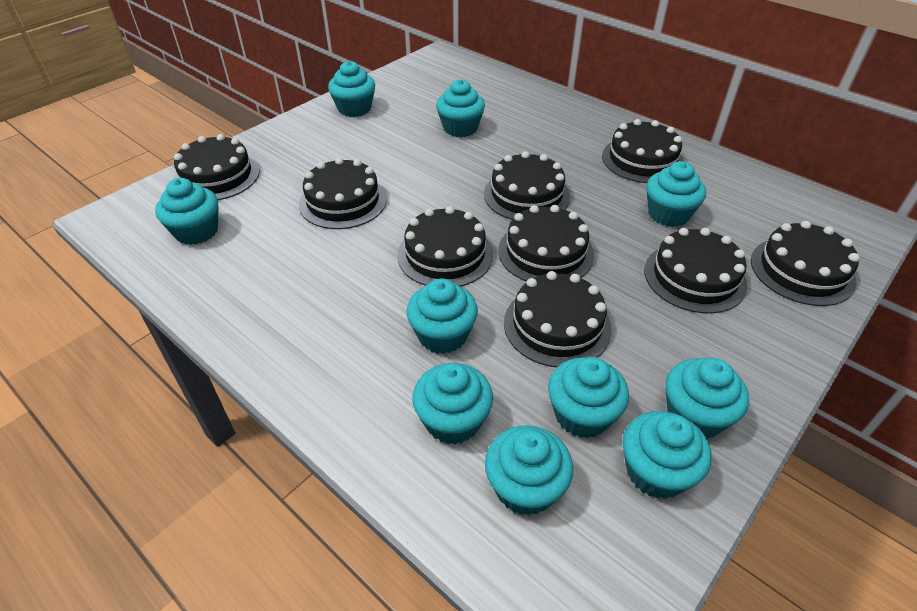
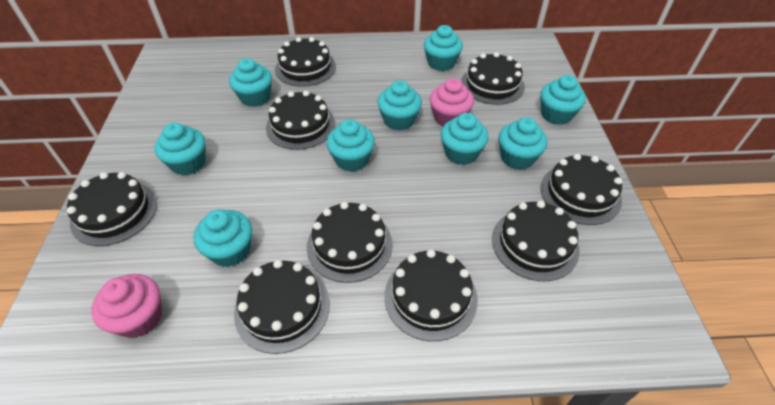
pink cupcake: 0 -> 2
turquoise cupcake: 10 -> 9

